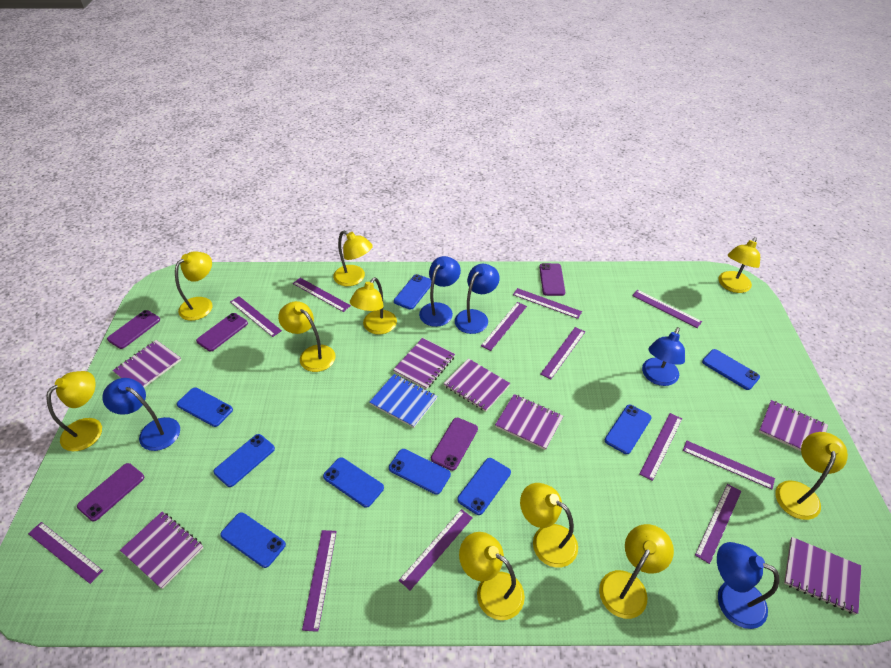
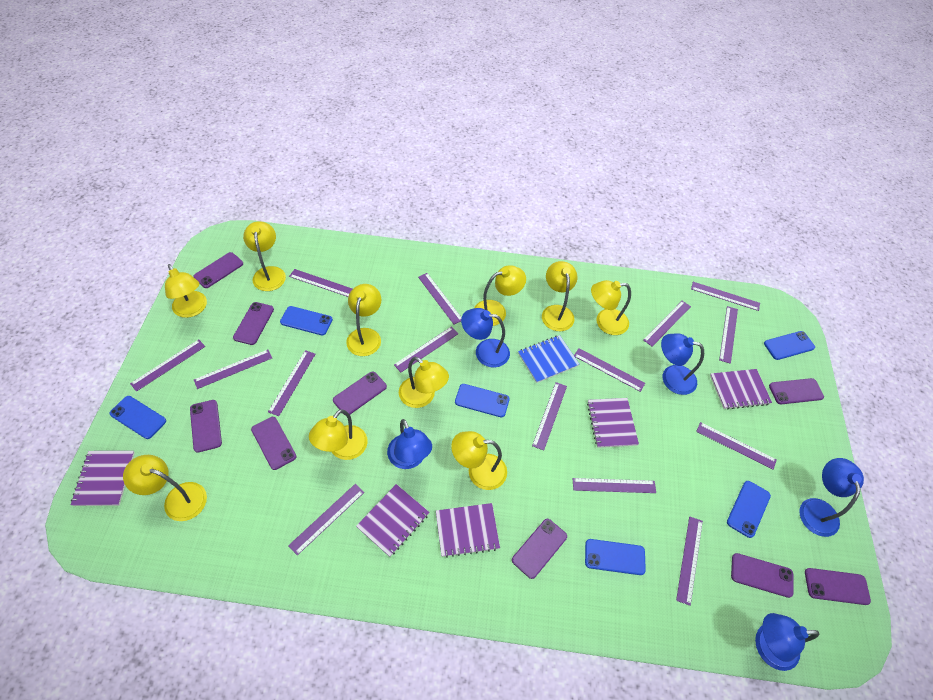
blue phone: 9 -> 6
purple notebook: 7 -> 5
purple phone: 5 -> 9
purple ruler: 12 -> 15

